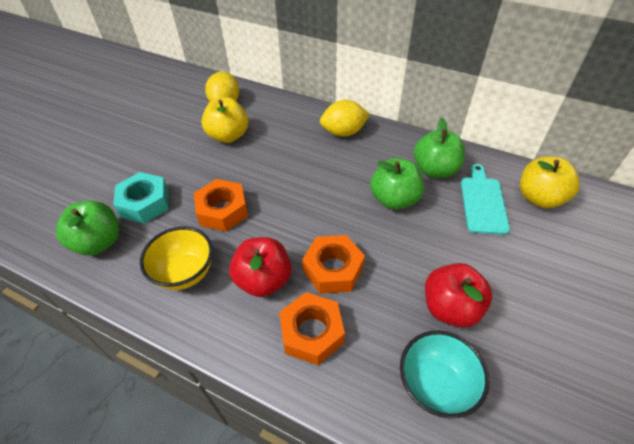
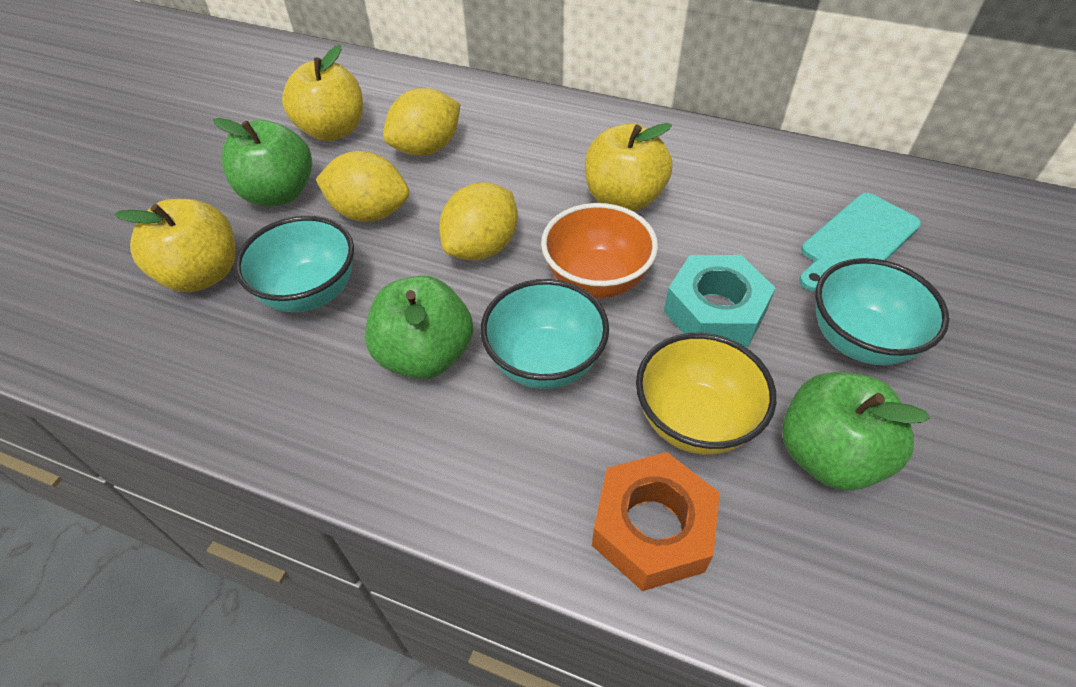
orange bowl: 0 -> 1
orange nut: 3 -> 1
red apple: 2 -> 0
turquoise bowl: 1 -> 3
yellow apple: 2 -> 3
yellow lemon: 2 -> 3

